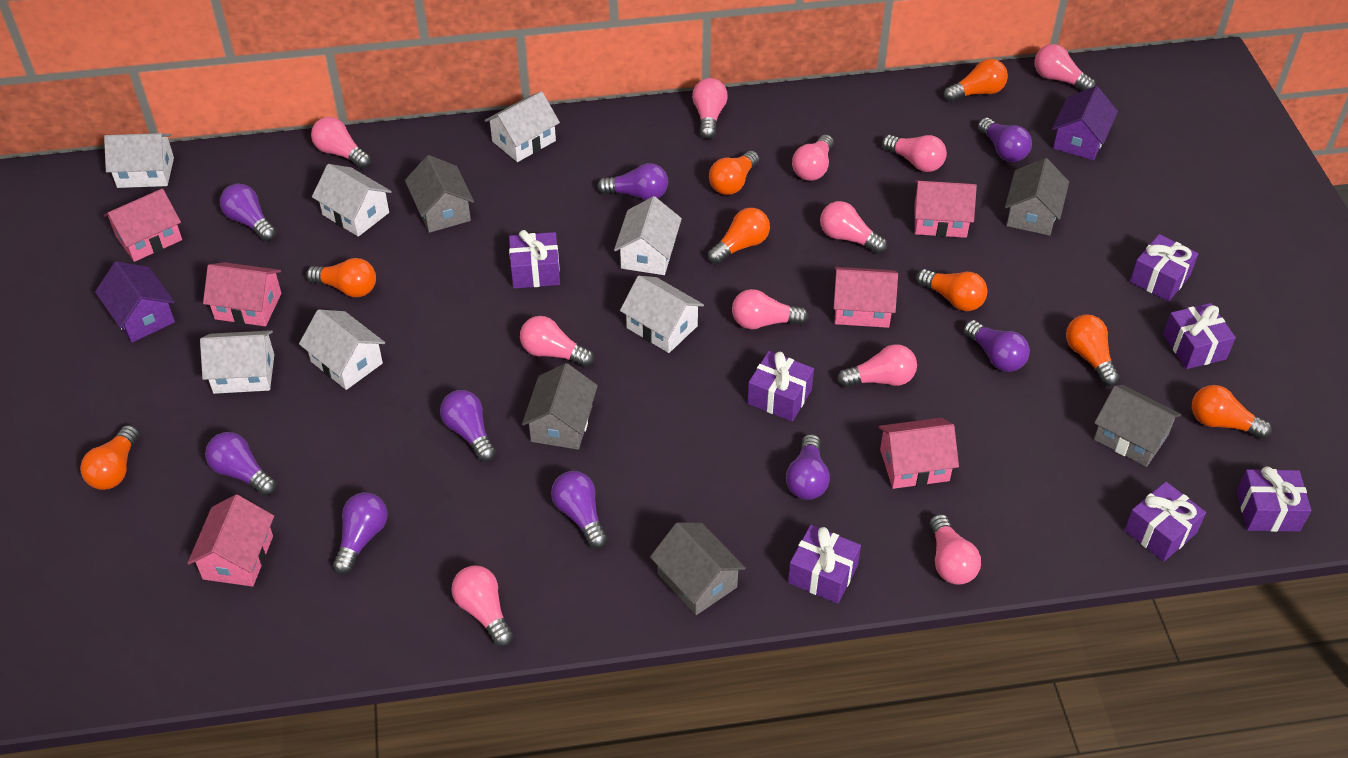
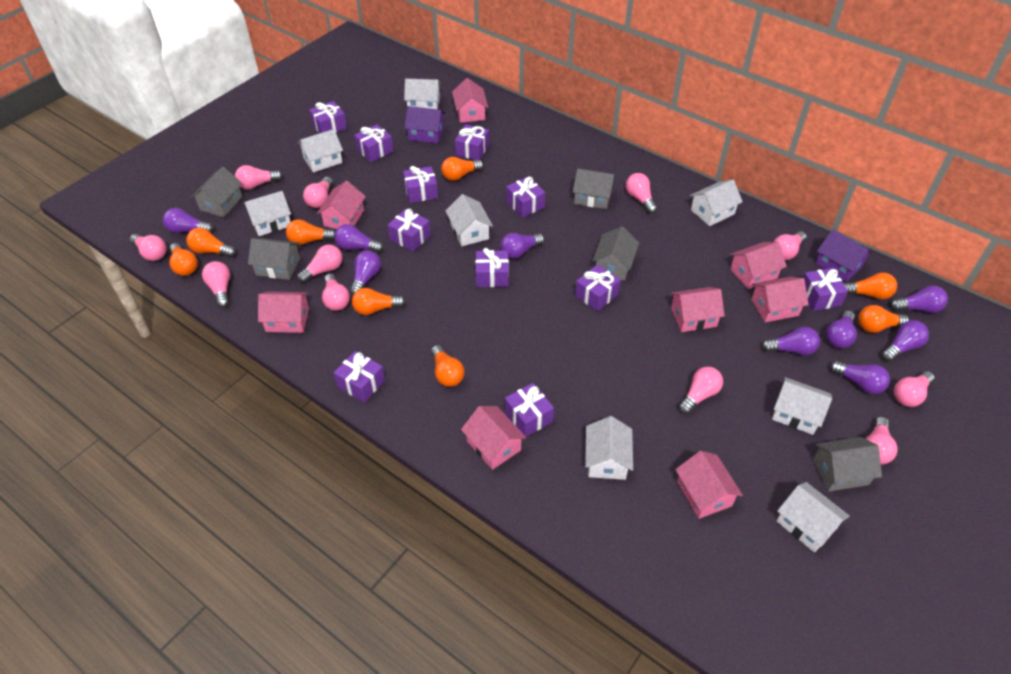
pink house: 6 -> 8
purple gift: 7 -> 11
white house: 7 -> 8

